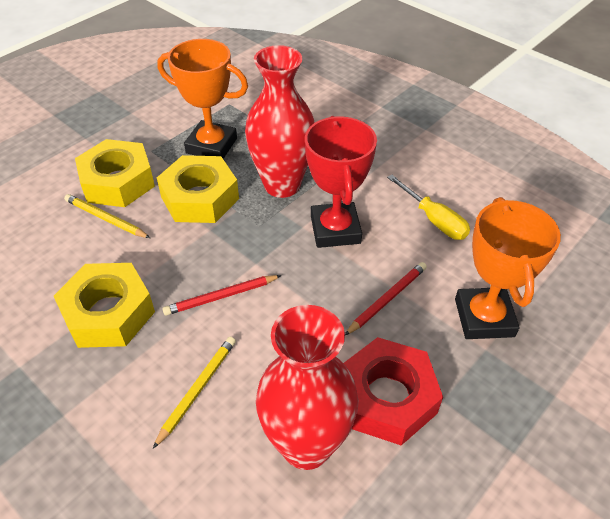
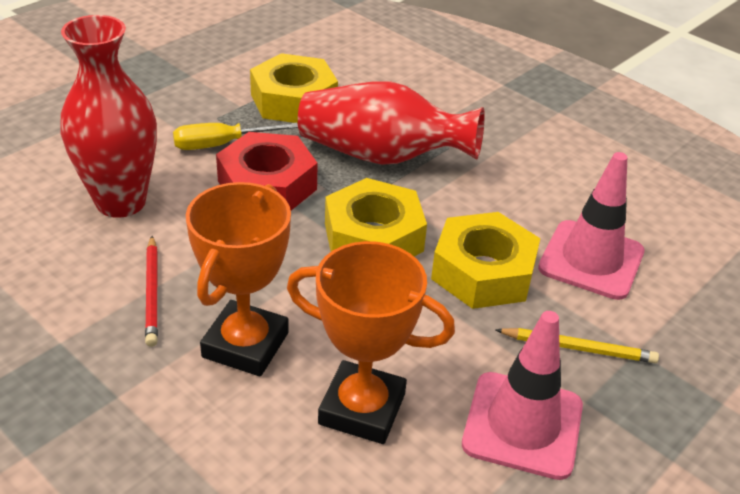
pink traffic cone: 0 -> 2
red pencil: 2 -> 1
red trophy: 1 -> 0
yellow pencil: 2 -> 1

